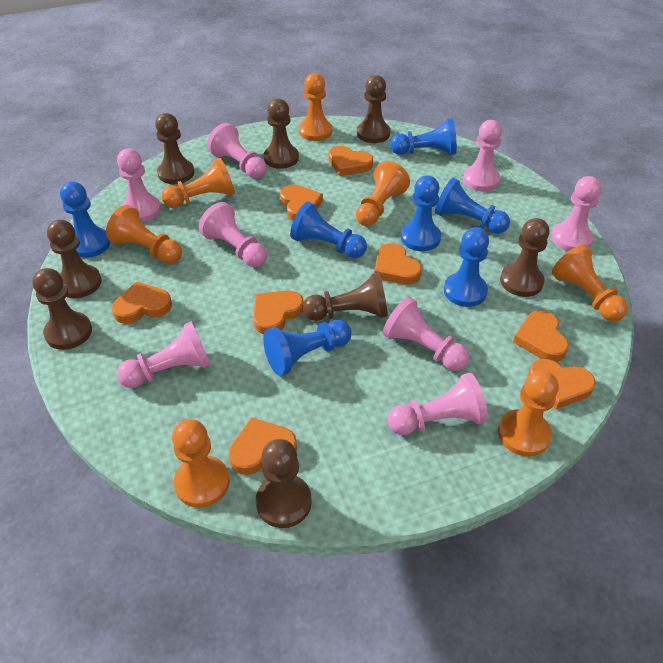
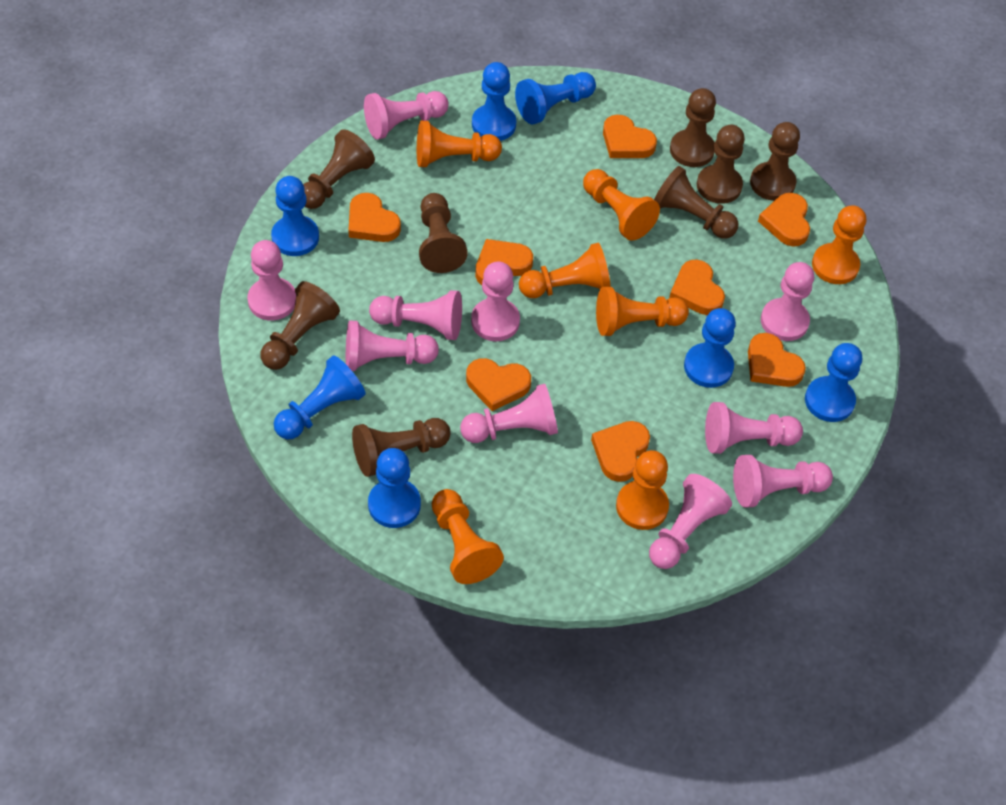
pink pawn: 8 -> 10

